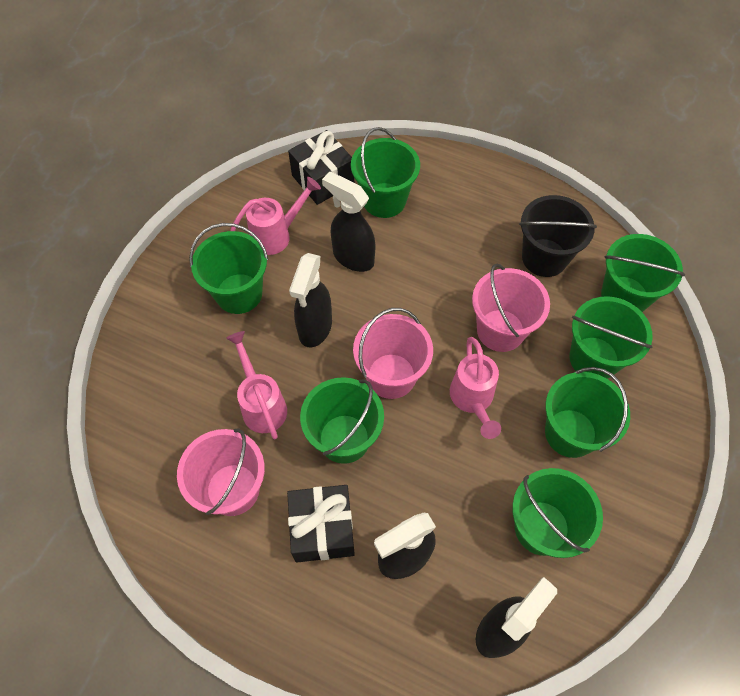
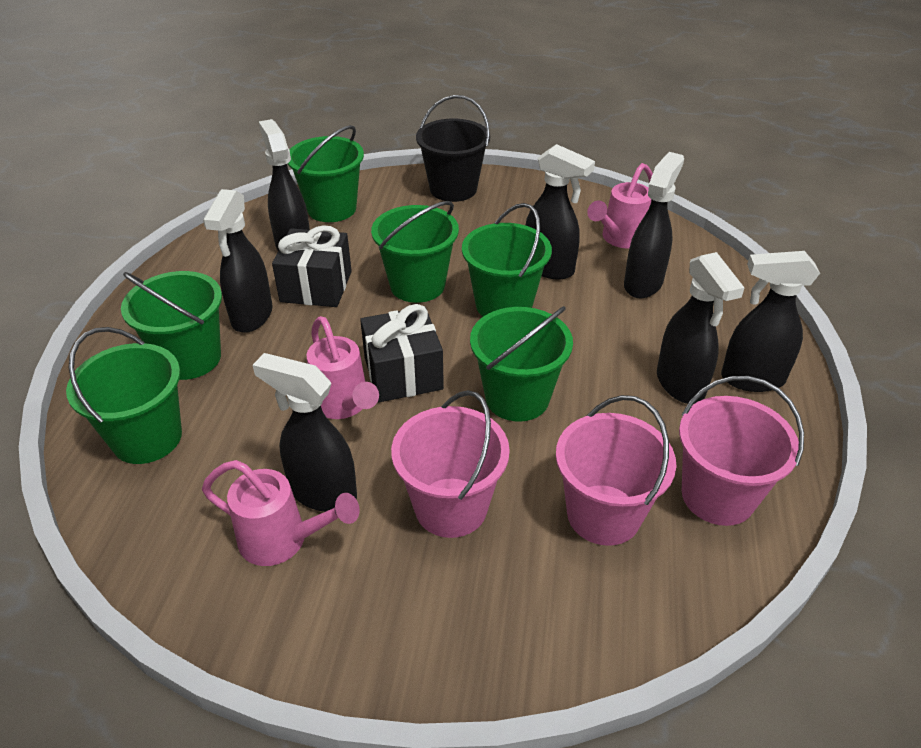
black spray bottle: 4 -> 7
green bucket: 7 -> 6

